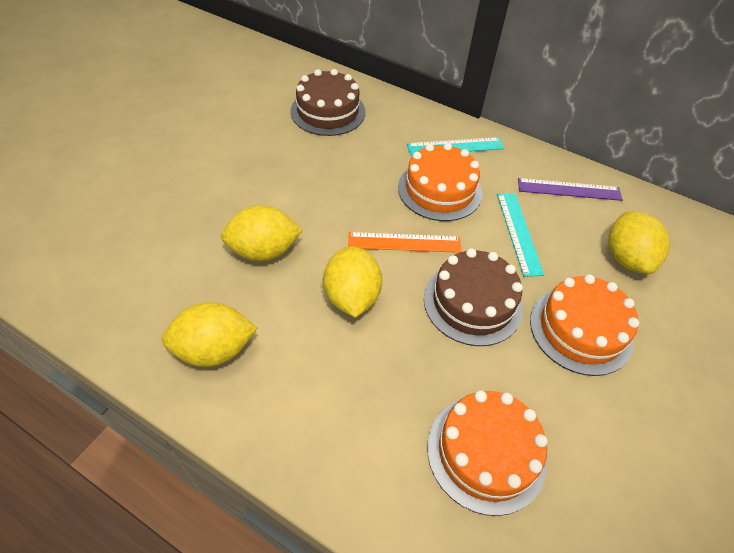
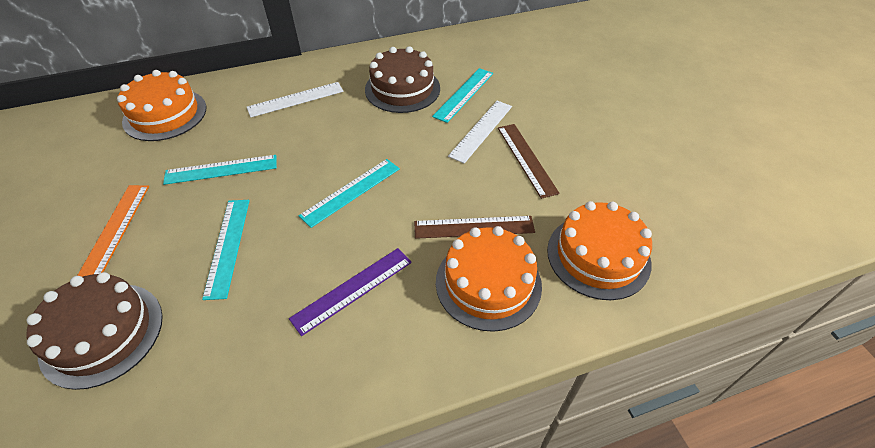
brown ruler: 0 -> 2
turquoise ruler: 2 -> 4
white ruler: 0 -> 2
yellow lemon: 4 -> 0

